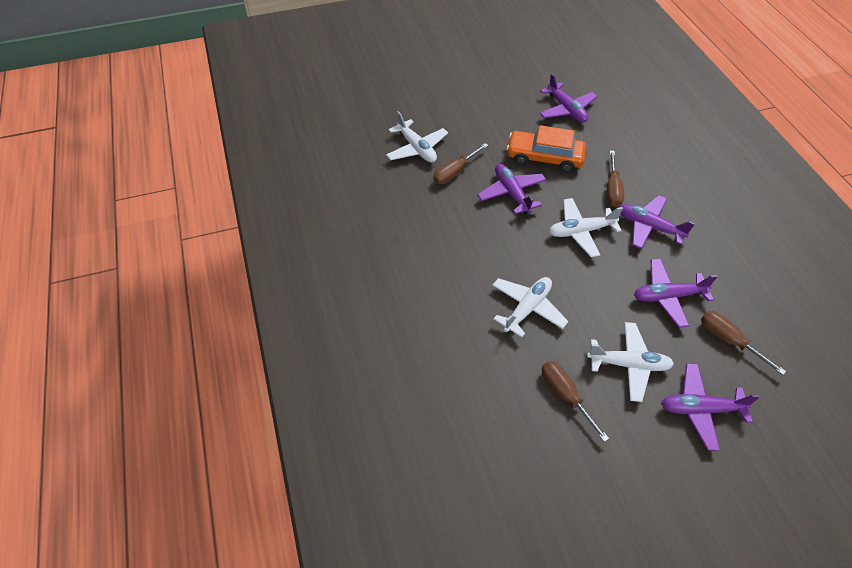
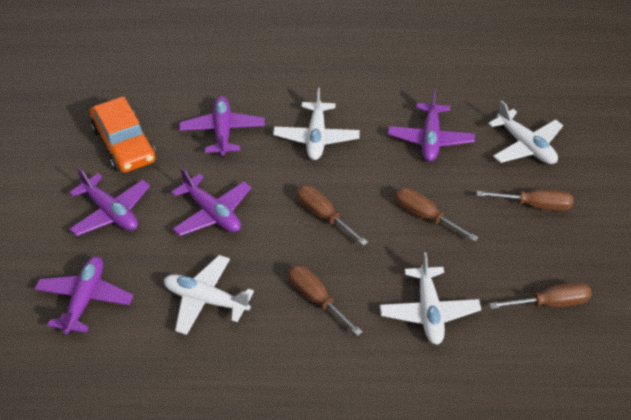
brown screwdriver: 4 -> 5

